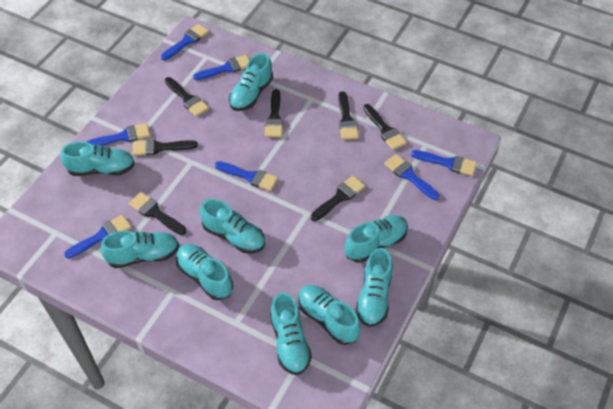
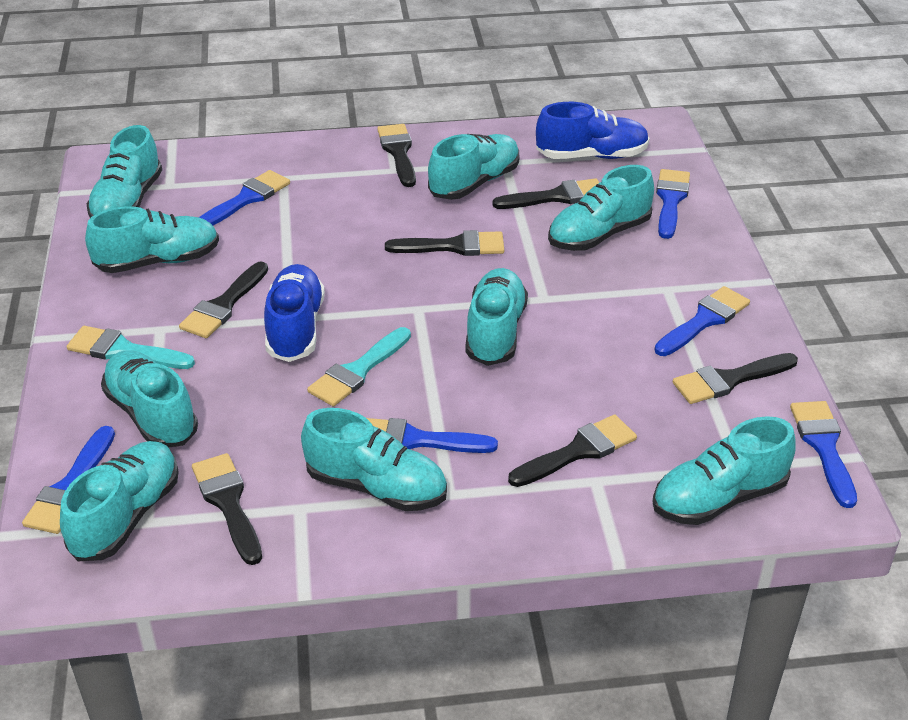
blue brush: 7 -> 6
blue shoe: 0 -> 2
turquoise brush: 0 -> 2

